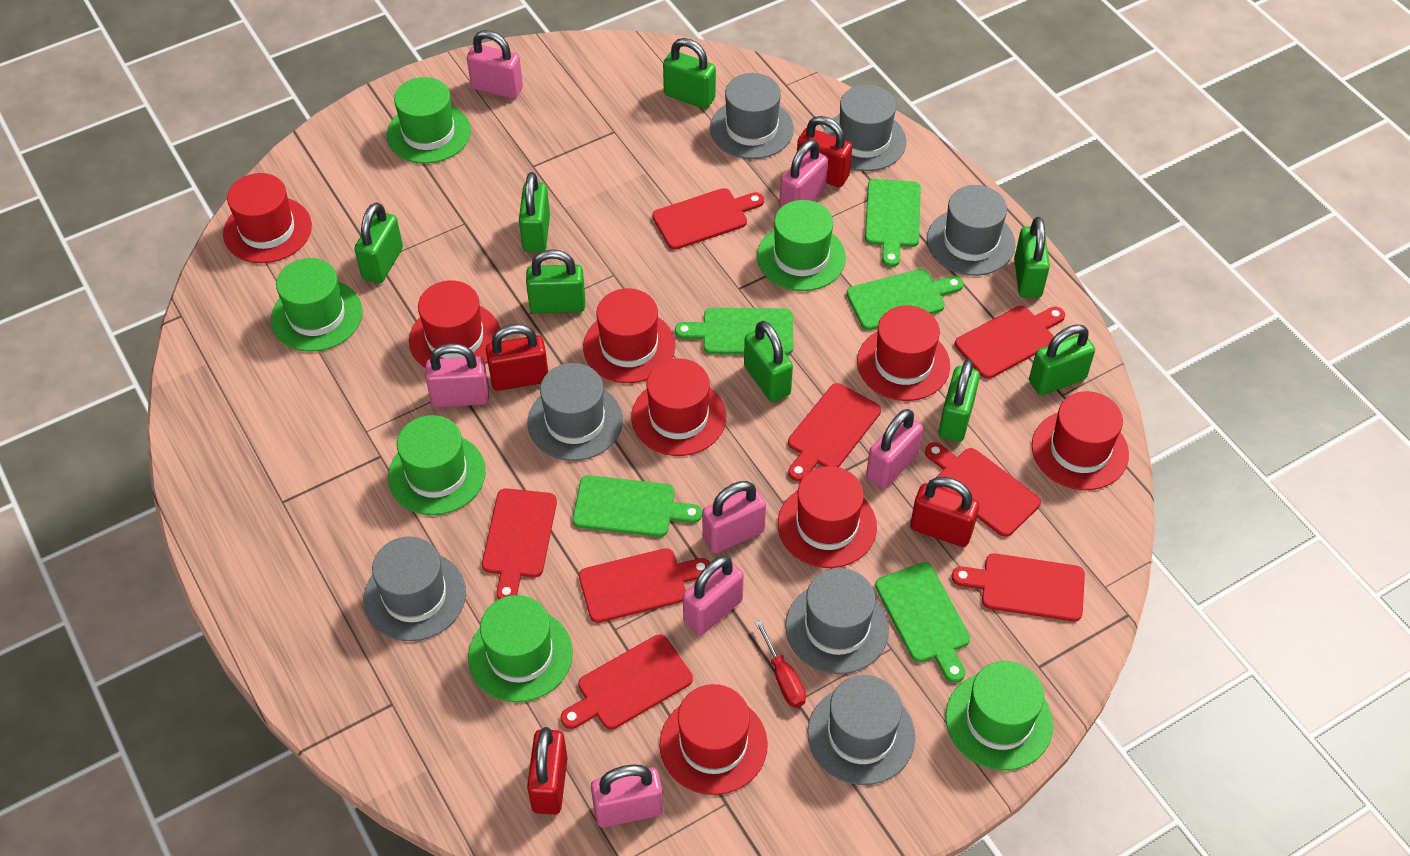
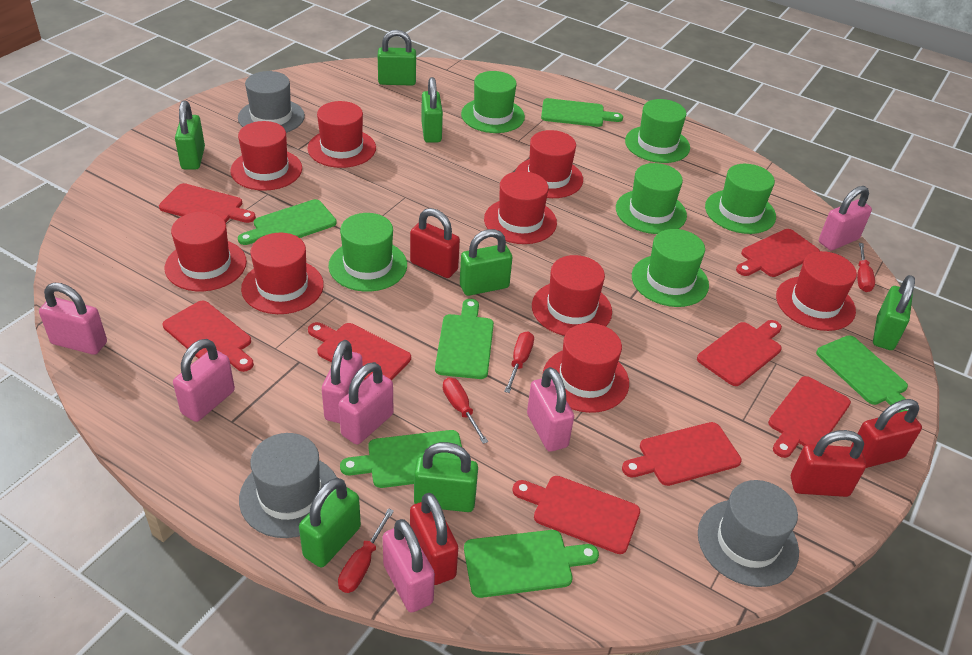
green cutting board: 5 -> 6
green padlock: 8 -> 7
grey hat: 7 -> 3
red hat: 8 -> 9
red screwdriver: 1 -> 4

